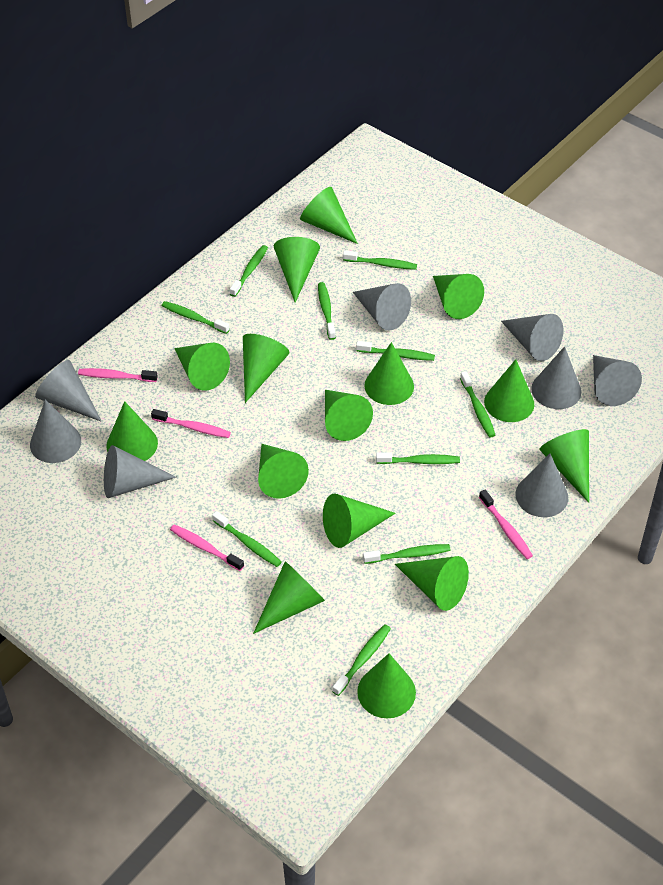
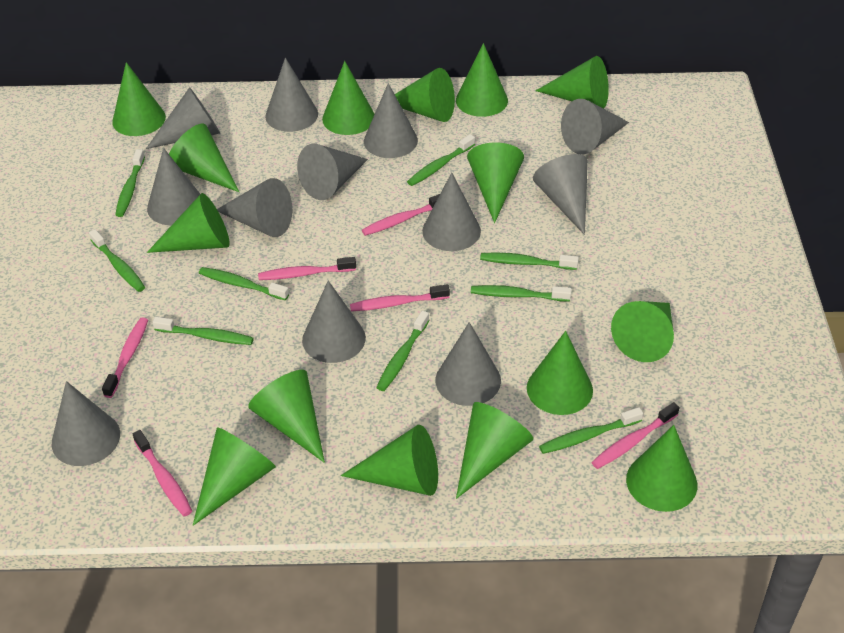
green toothbrush: 10 -> 9
grey cone: 8 -> 12
pink toothbrush: 4 -> 6

